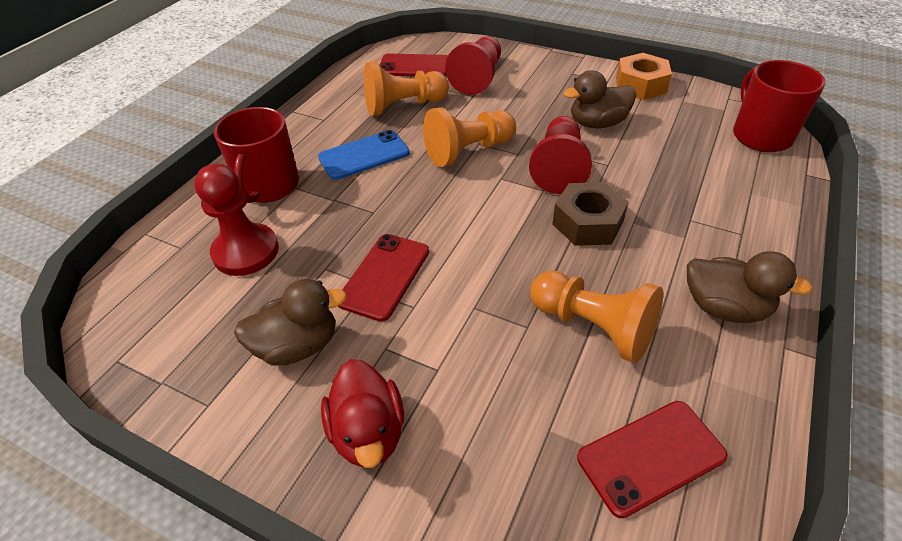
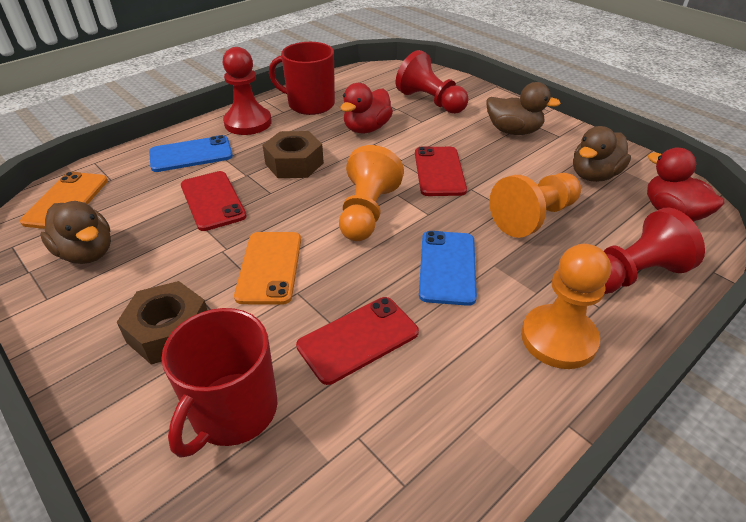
blue phone: 1 -> 2
brown nut: 1 -> 2
orange nut: 1 -> 0
orange phone: 0 -> 2
red duck: 1 -> 2

